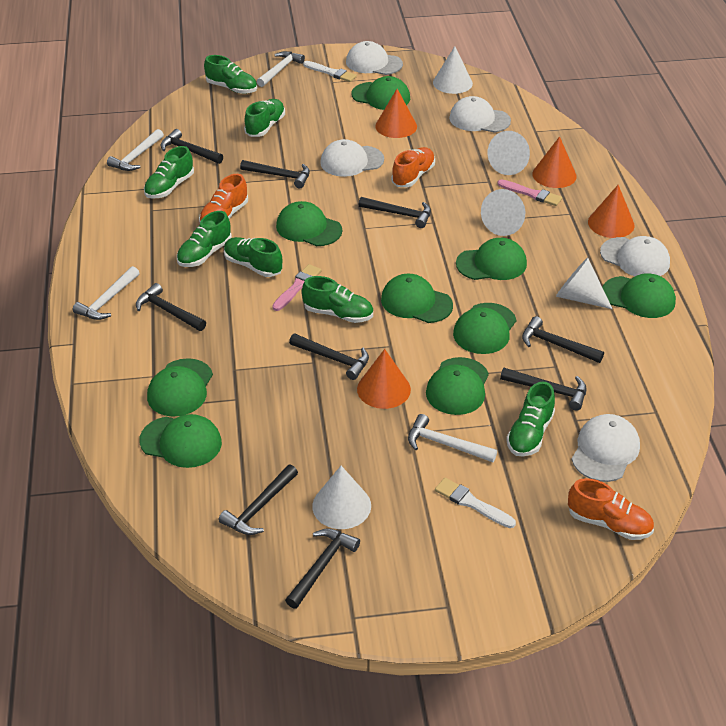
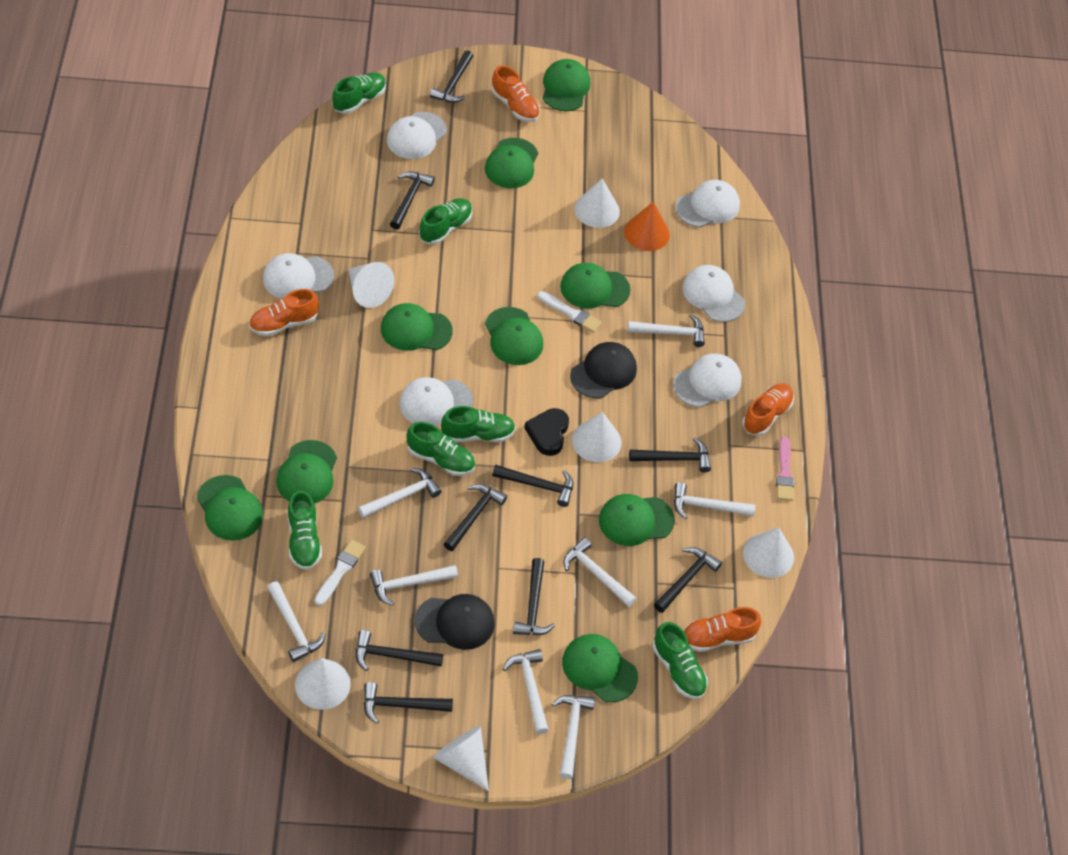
black cap: 0 -> 2
black heart: 0 -> 1
green shoe: 7 -> 6
orange cone: 4 -> 1
orange shoe: 3 -> 4
pink brush: 2 -> 1
white cap: 5 -> 6
white cone: 5 -> 6
white hammer: 4 -> 8

